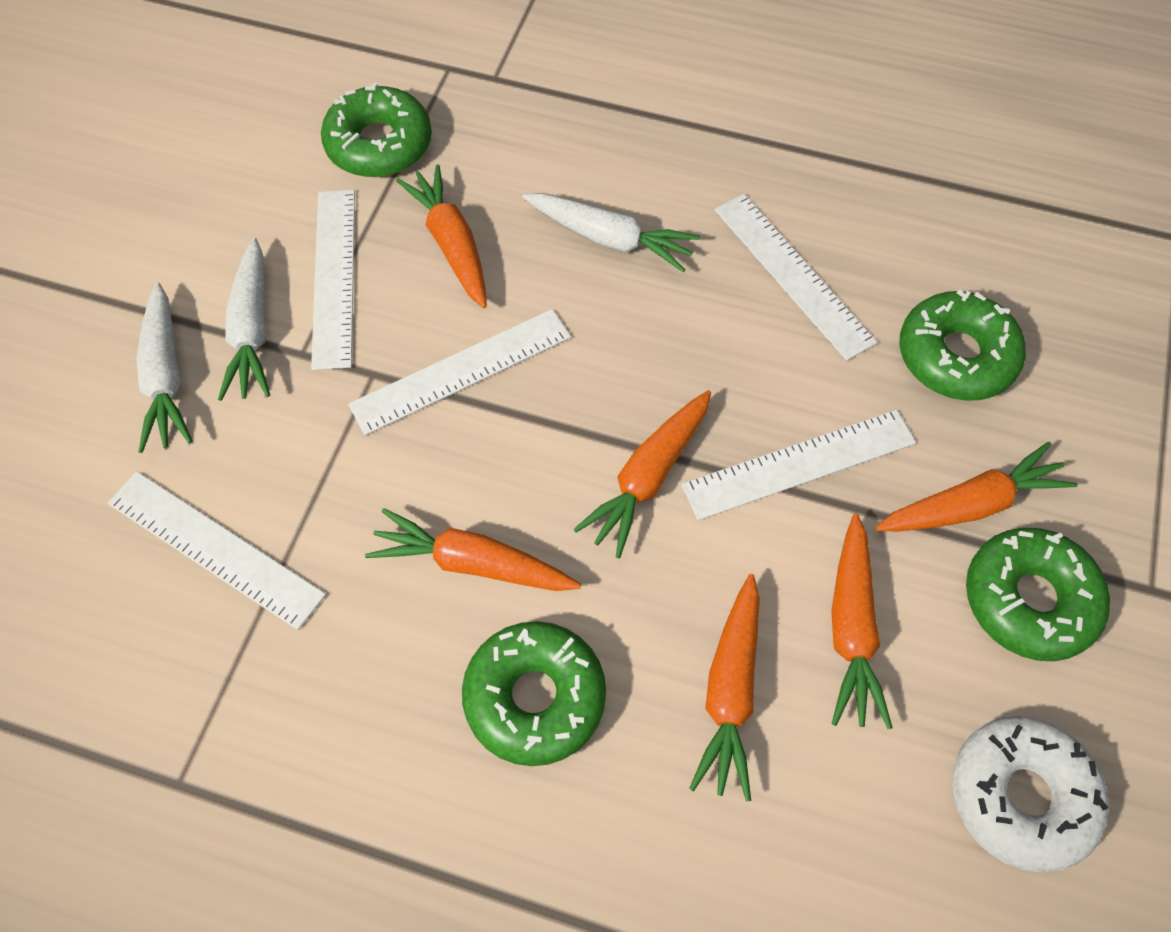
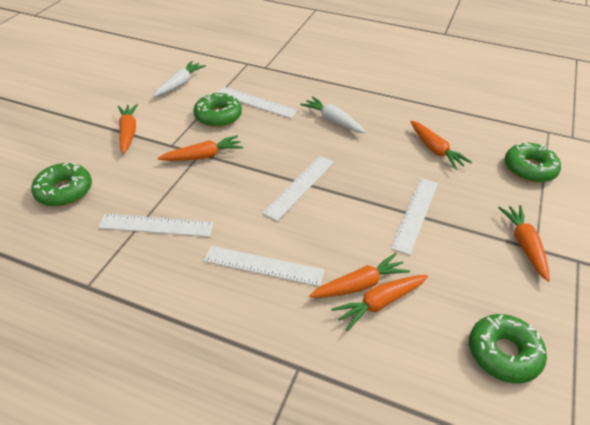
white carrot: 3 -> 2
white donut: 1 -> 0

